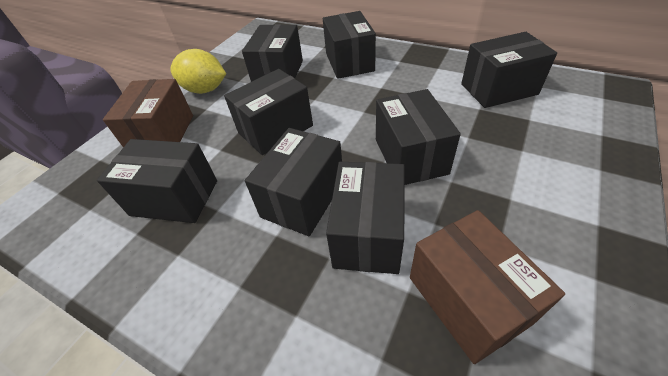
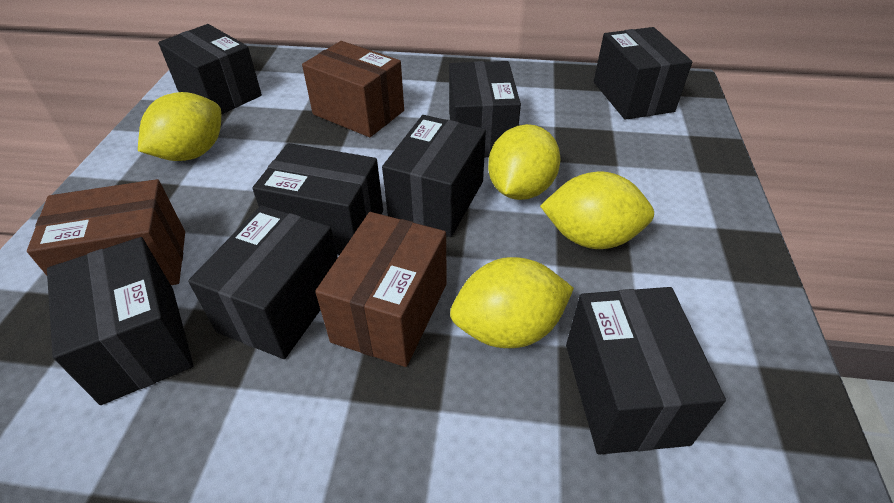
brown box: 2 -> 3
yellow lemon: 1 -> 4

